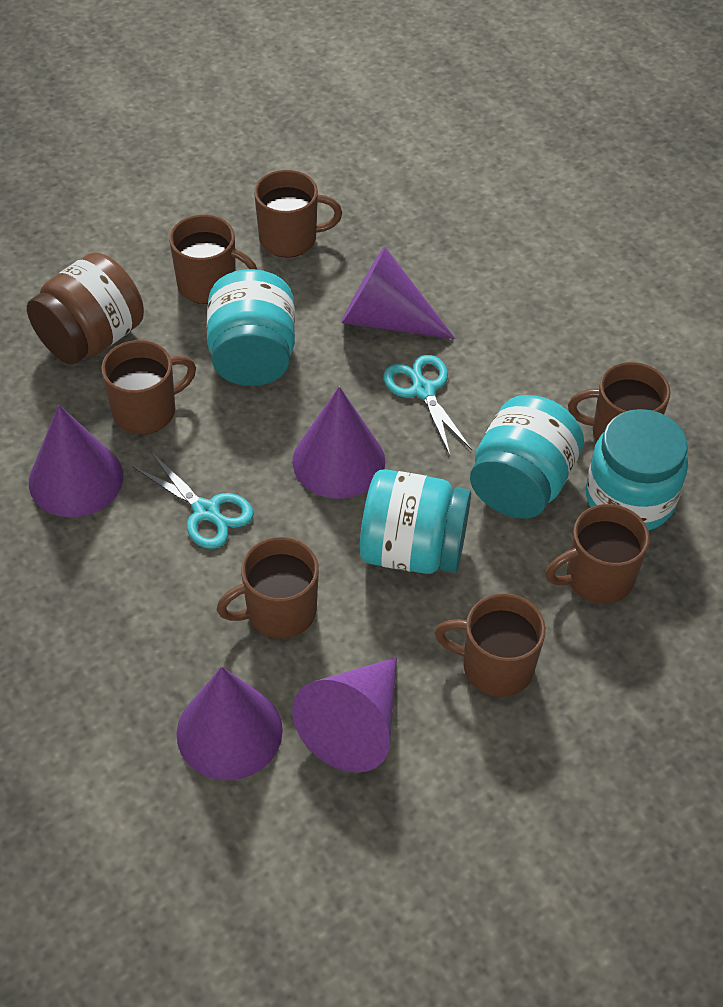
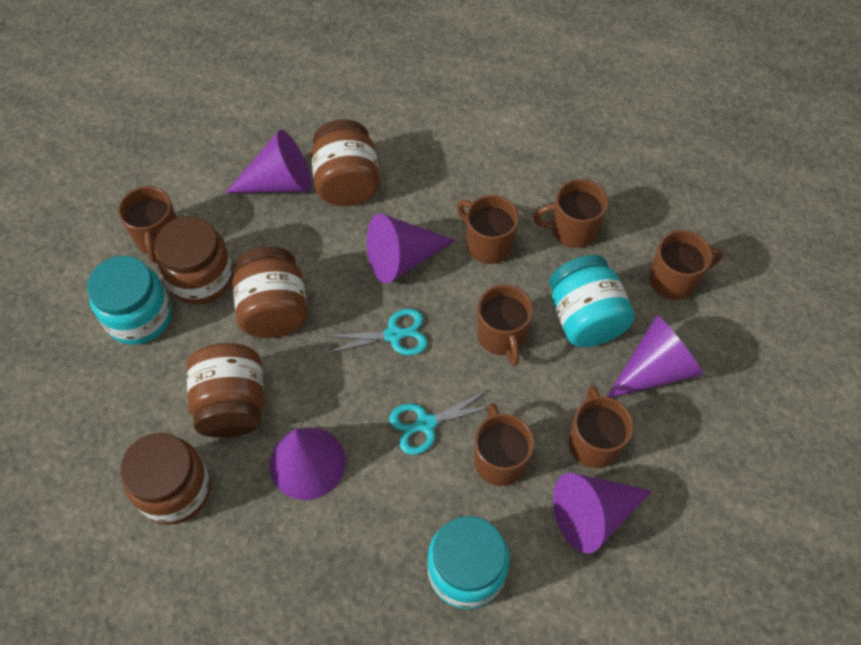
brown jar: 1 -> 5
turquoise jar: 4 -> 3

